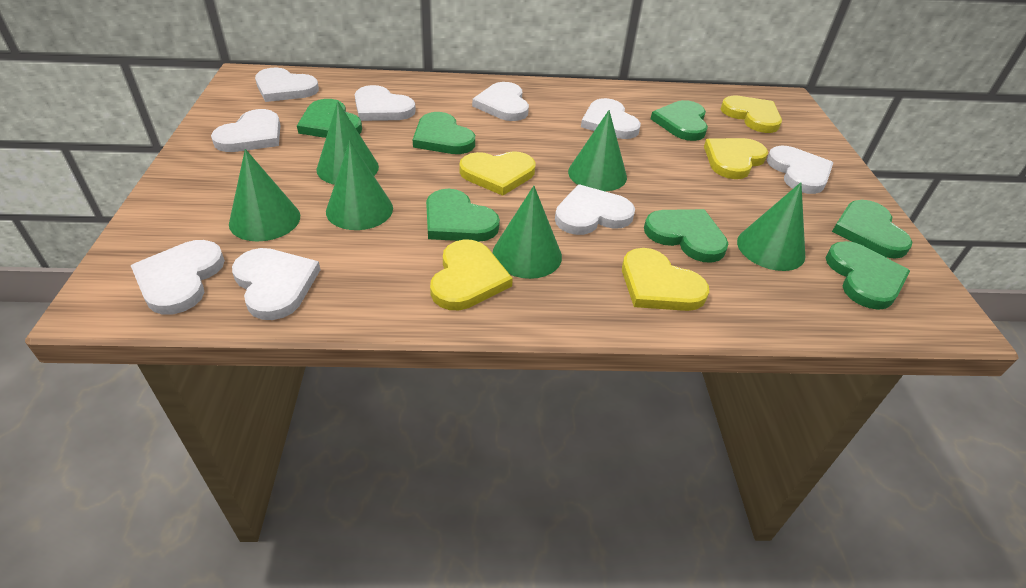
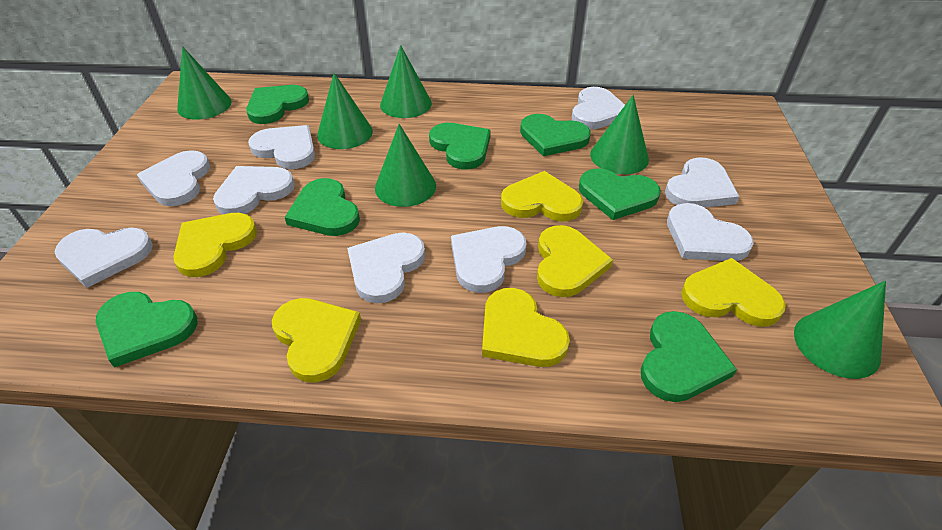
yellow heart: 5 -> 6

